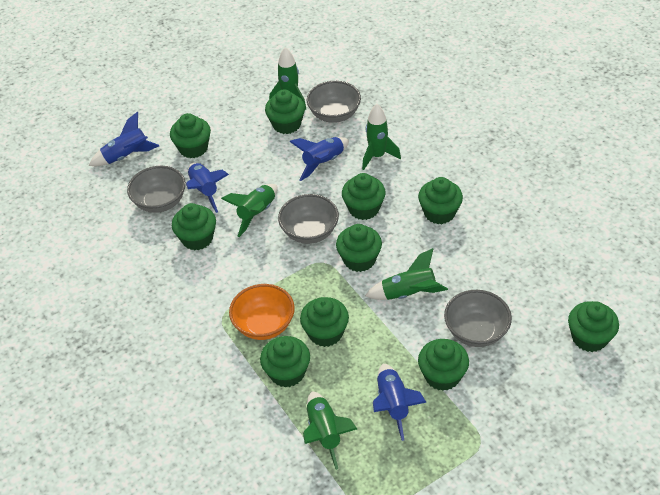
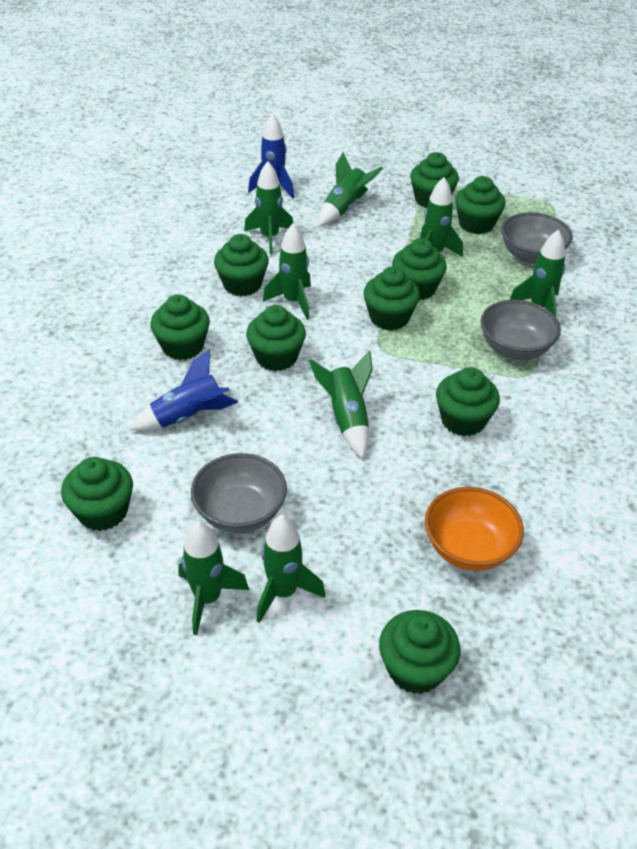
blue rocket: 4 -> 2
green rocket: 5 -> 8
grey bowl: 4 -> 3

